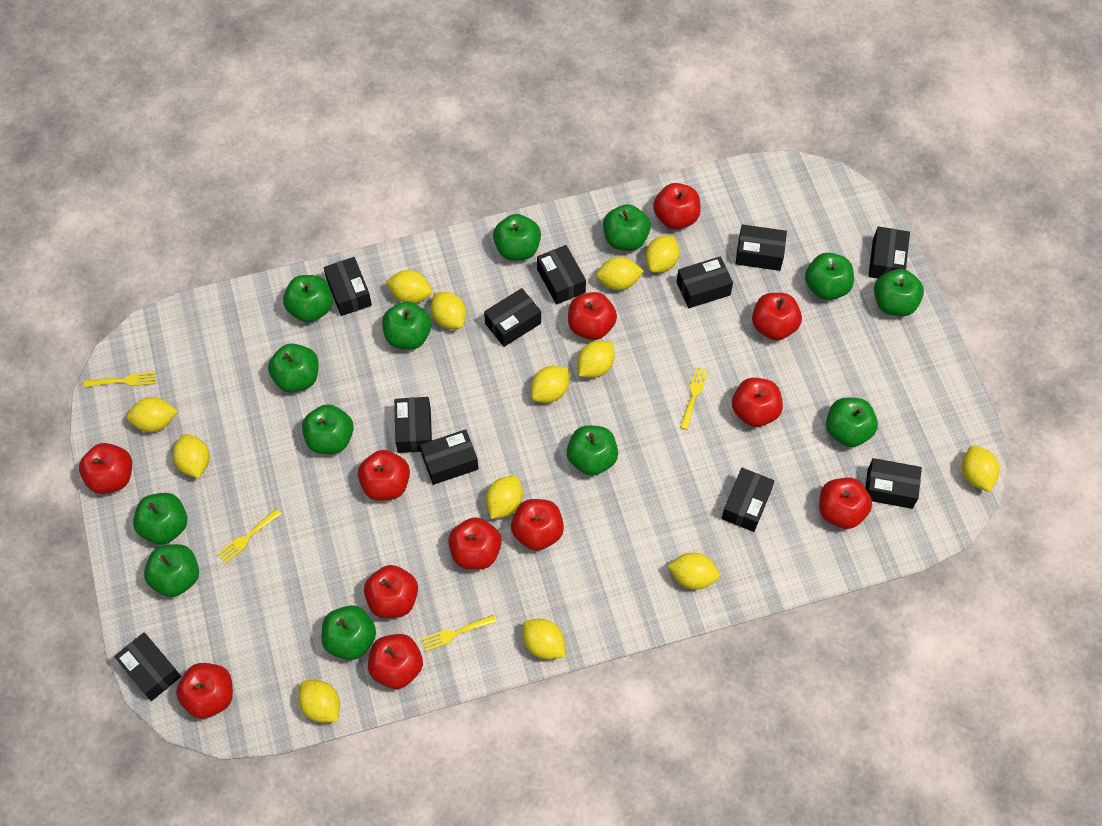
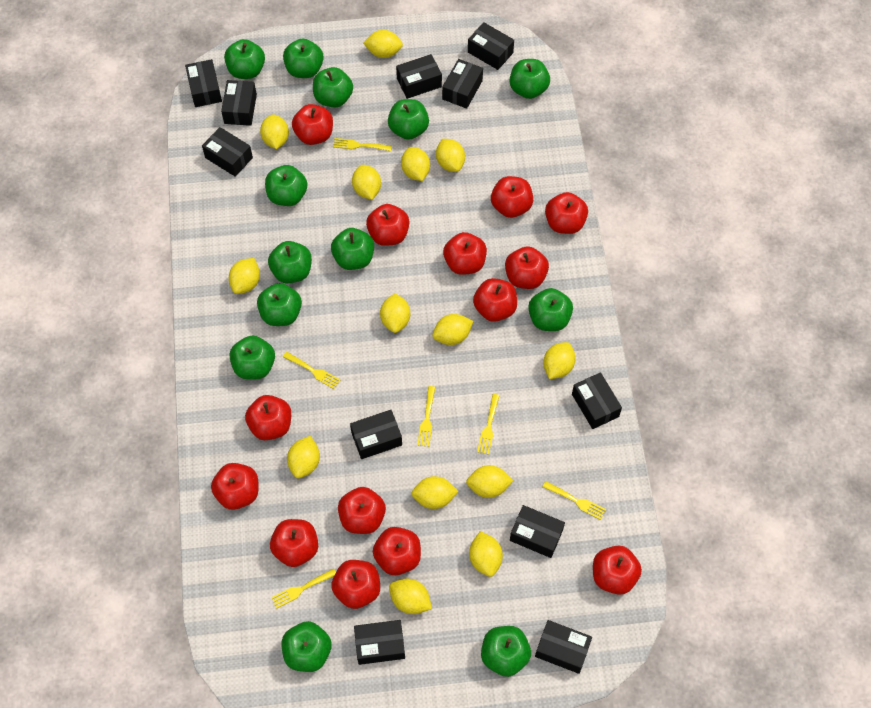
red apple: 12 -> 14
yellow fork: 4 -> 6
yellow lemon: 13 -> 14

